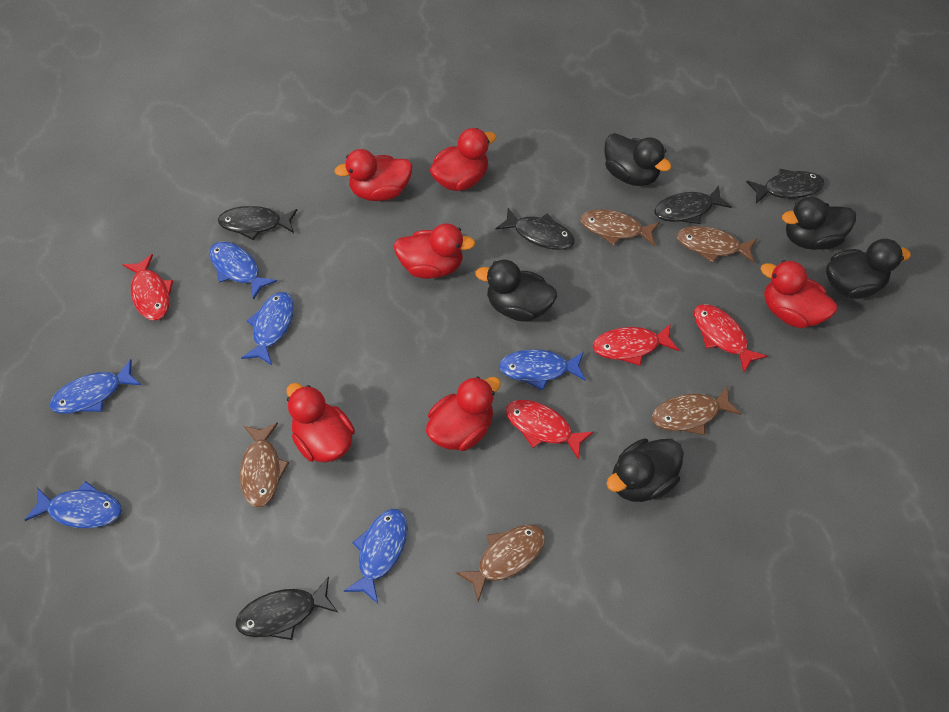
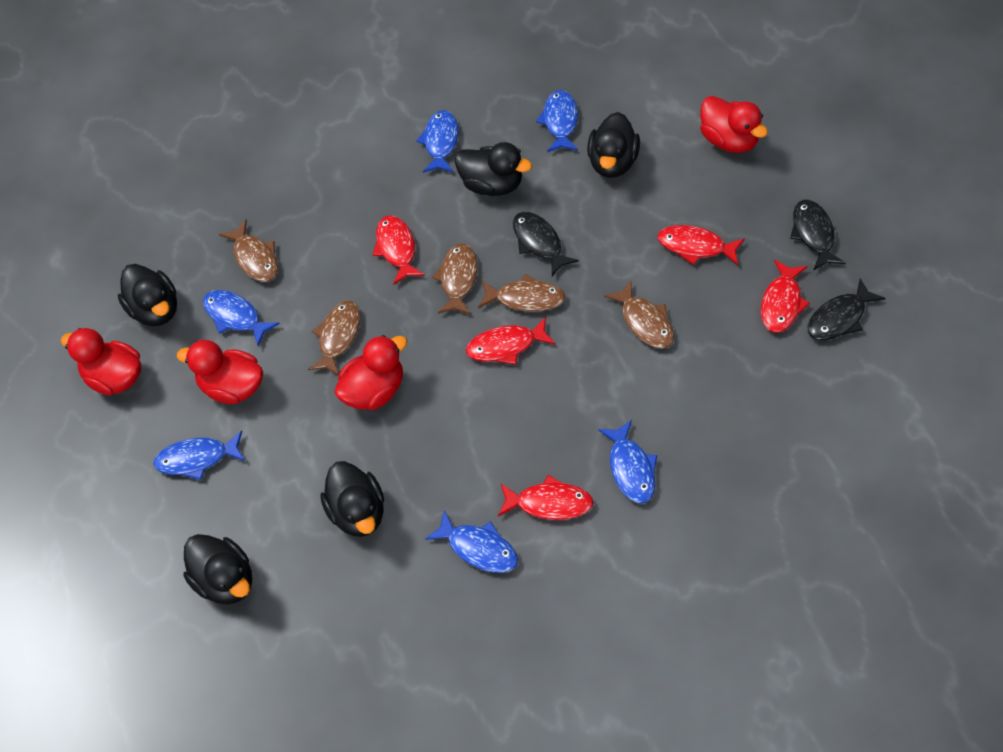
black fish: 5 -> 3
red duck: 6 -> 4
red fish: 4 -> 5

